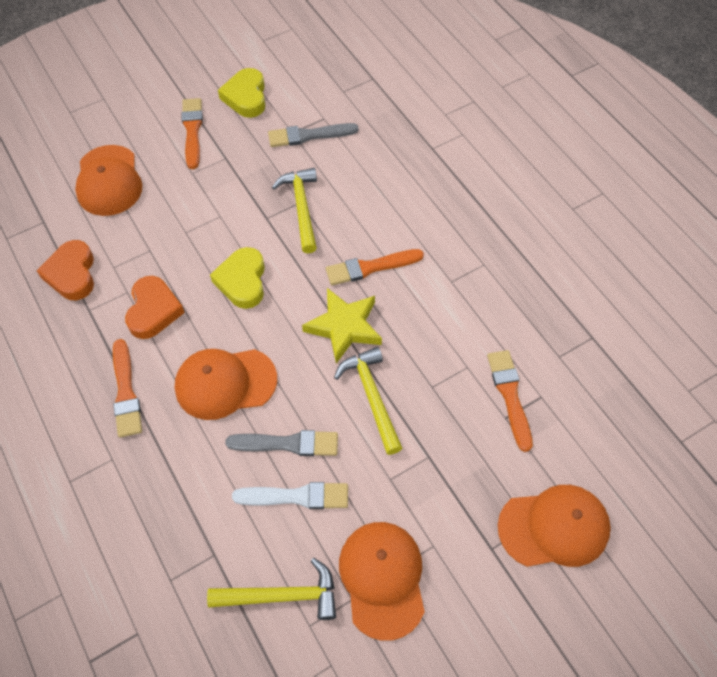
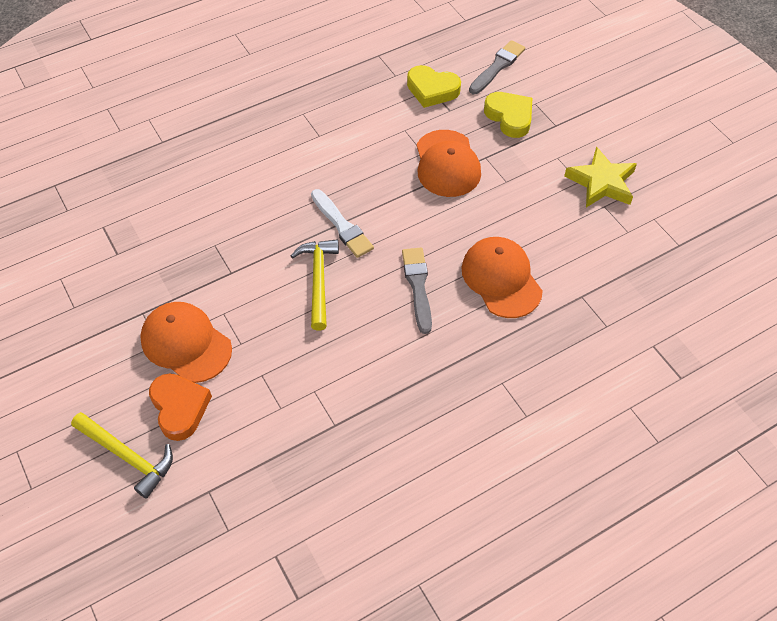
orange brush: 4 -> 0
orange cap: 4 -> 3
orange heart: 2 -> 1
yellow hammer: 3 -> 2

